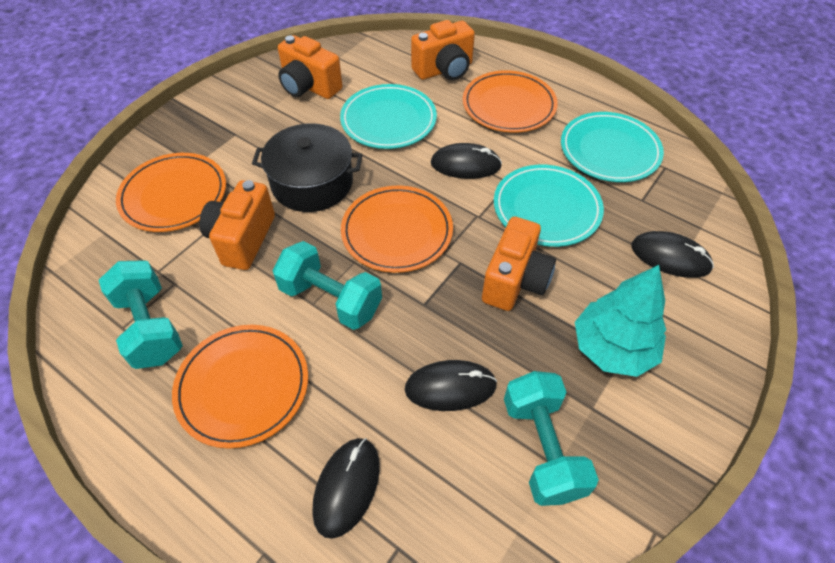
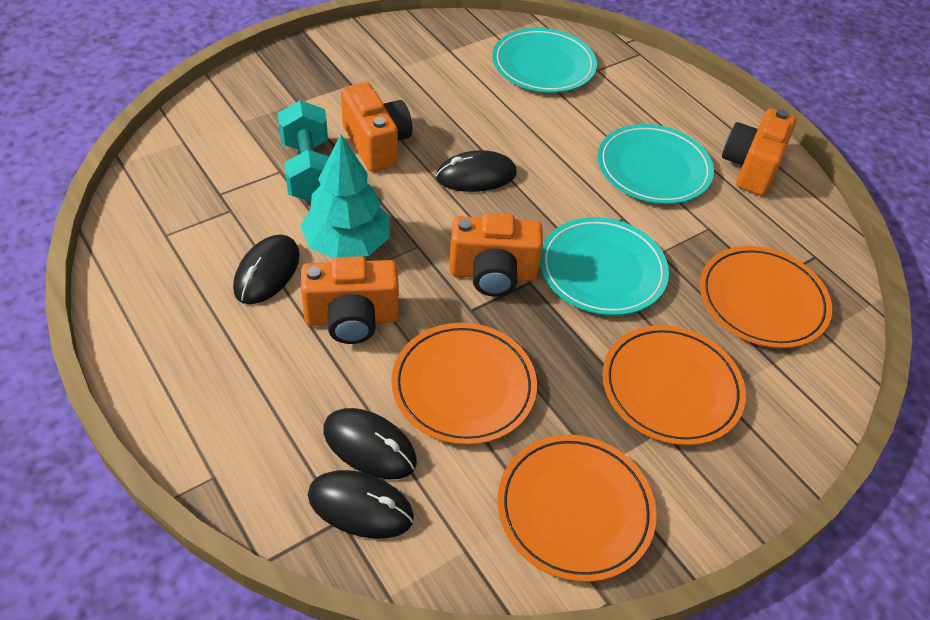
black pot: 1 -> 0
turquoise dumbbell: 3 -> 1

